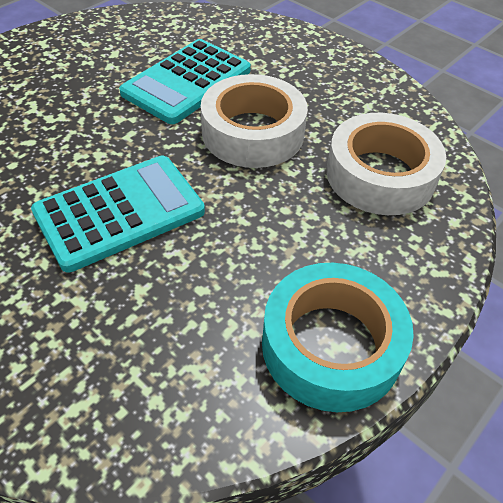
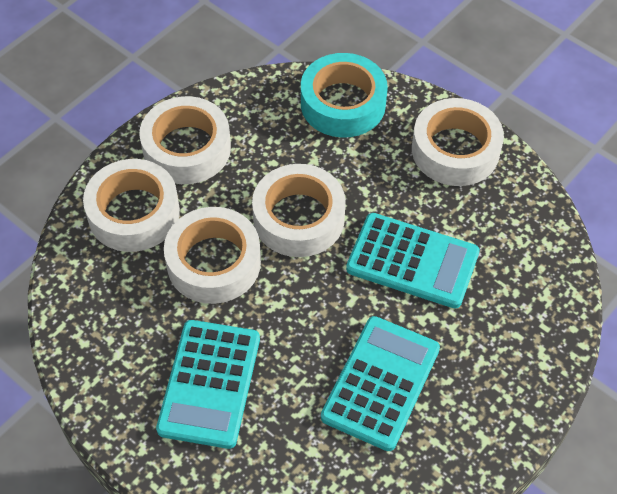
turquoise calculator: 2 -> 3
white tape: 2 -> 5

